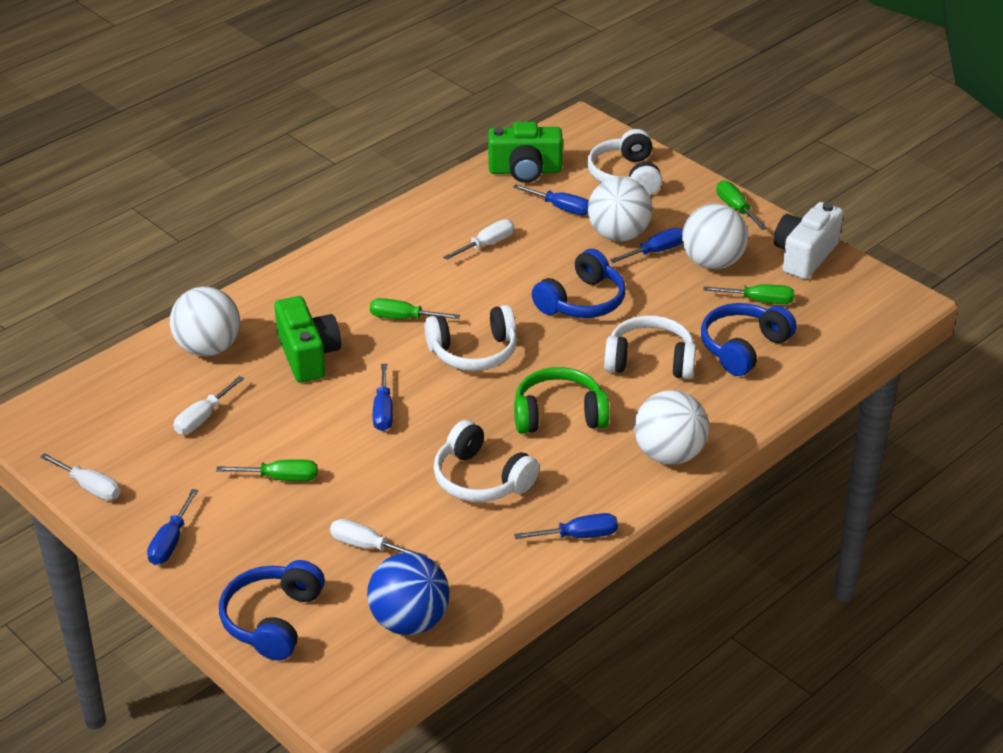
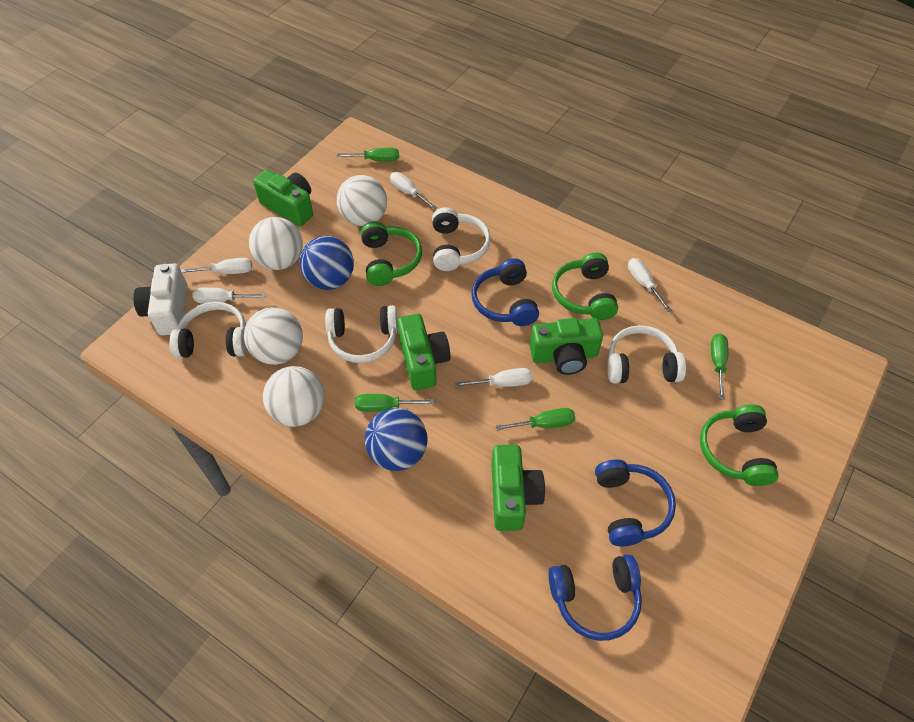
blue ball: 1 -> 2
blue screwdriver: 5 -> 0
green camera: 2 -> 4
green headphones: 1 -> 3
white screwdriver: 4 -> 5

